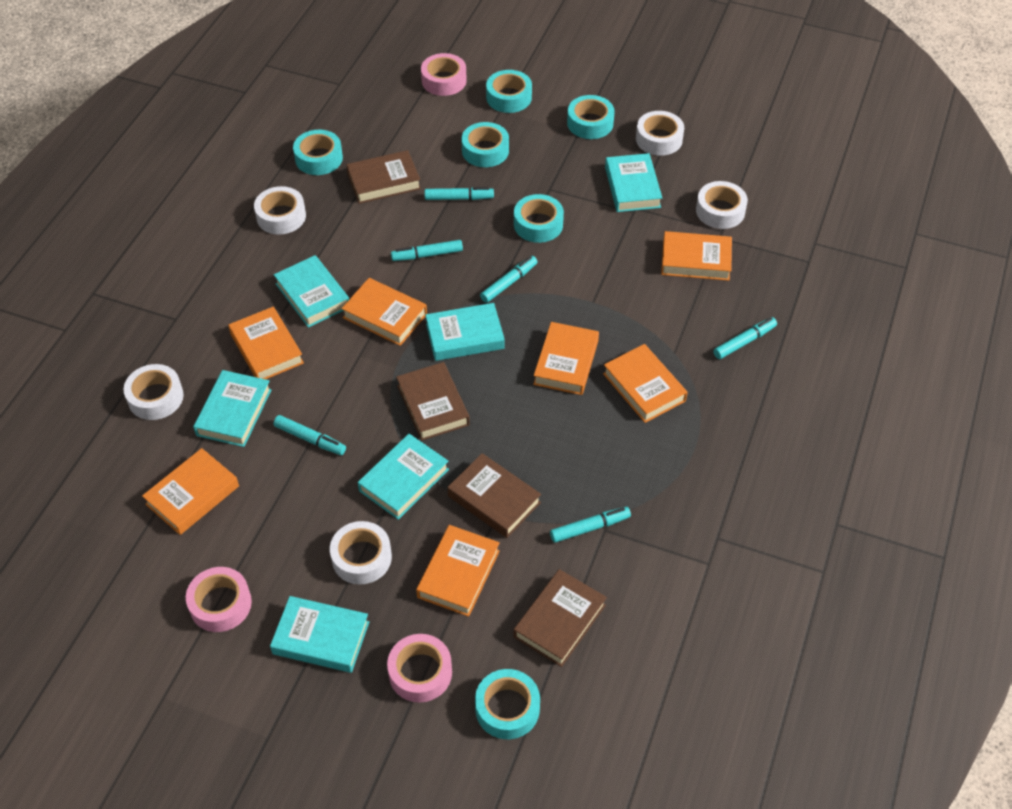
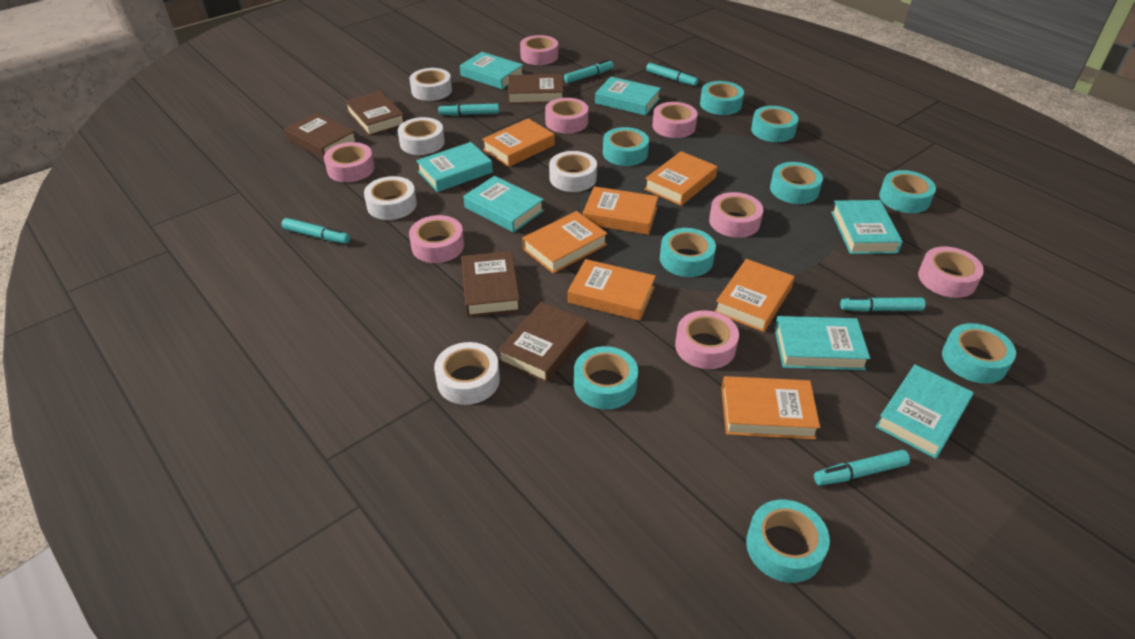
brown book: 4 -> 5
pink tape: 3 -> 8
turquoise book: 6 -> 7
turquoise tape: 6 -> 9

